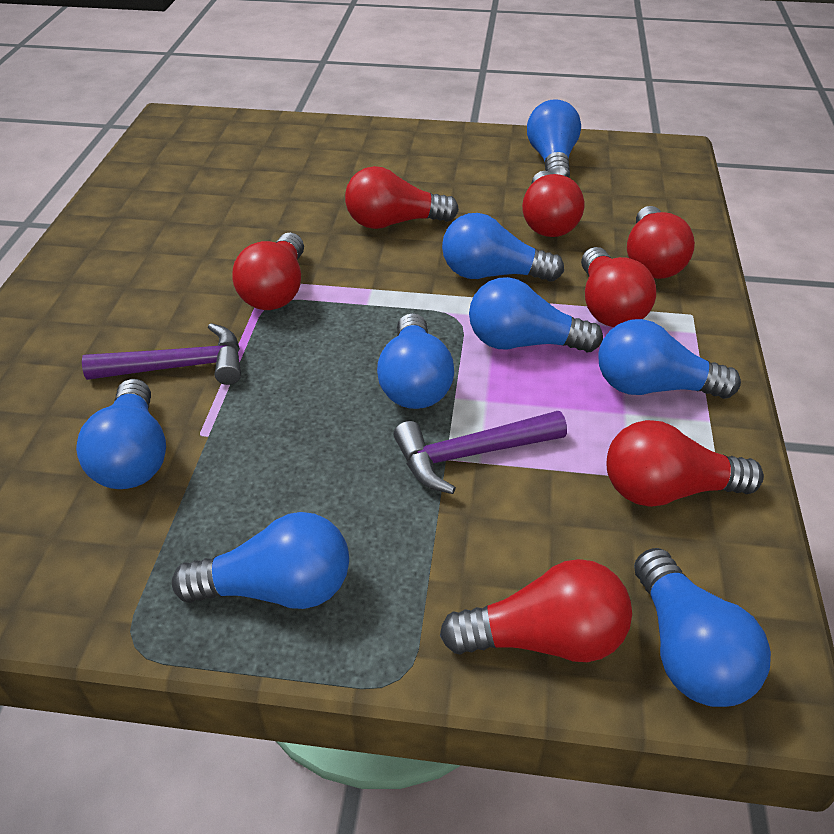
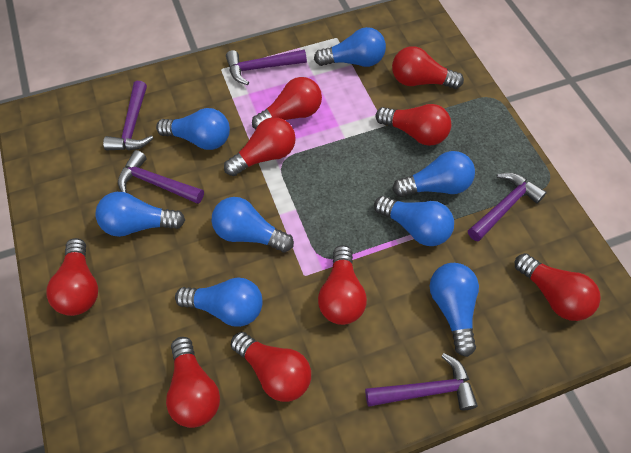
purple hammer: 2 -> 5
red light bulb: 7 -> 9

